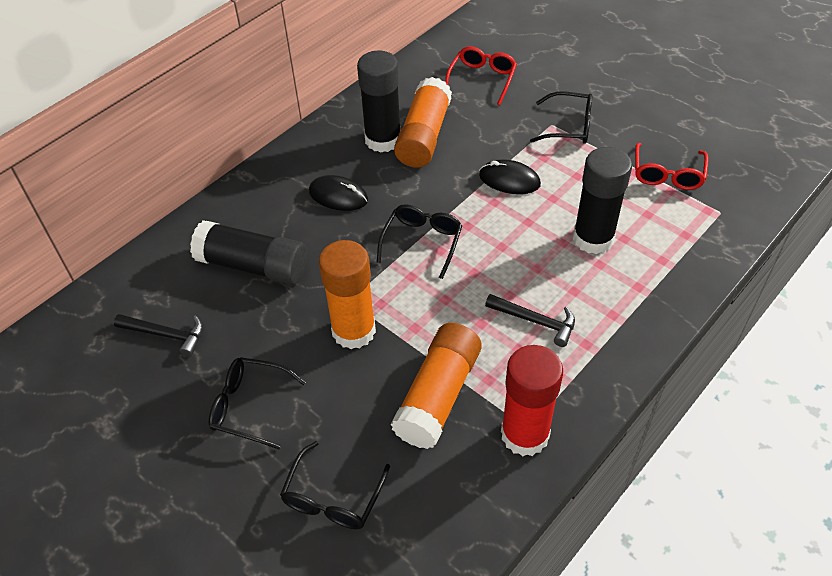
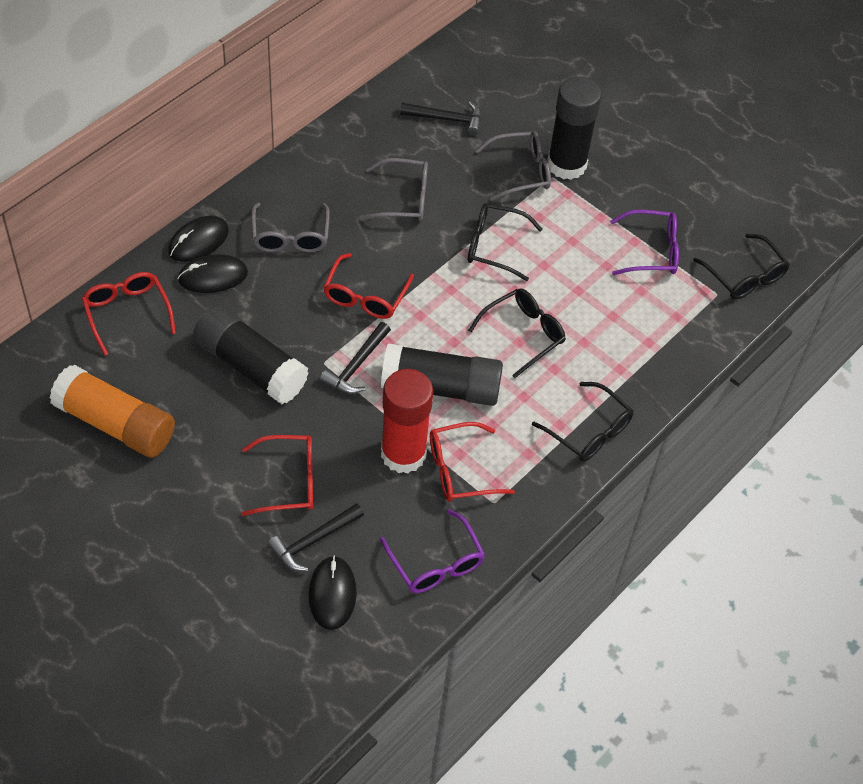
black hammer: 2 -> 3
black mouse: 2 -> 3
grey glasses: 0 -> 3
orange glue stick: 3 -> 1
purple glasses: 0 -> 2
red glasses: 2 -> 4

